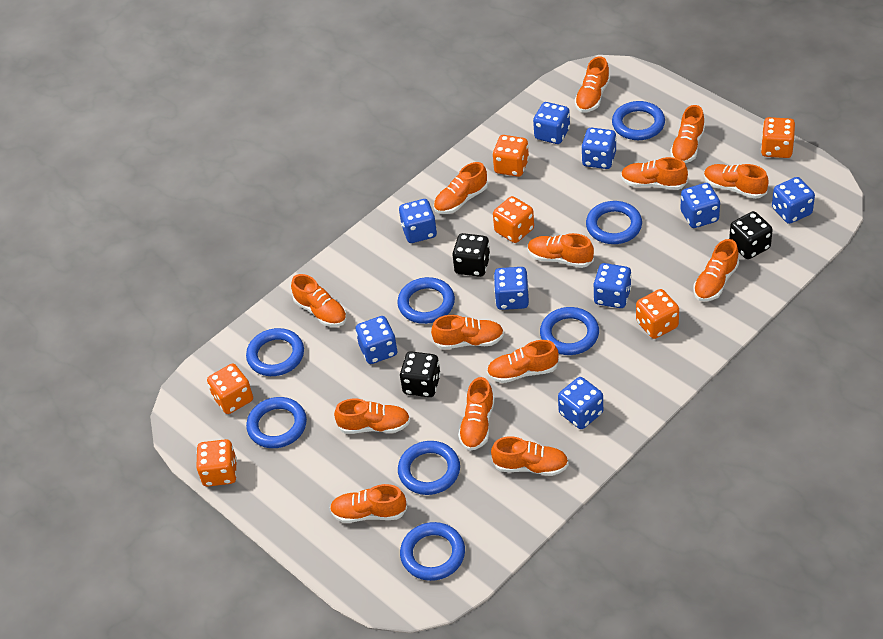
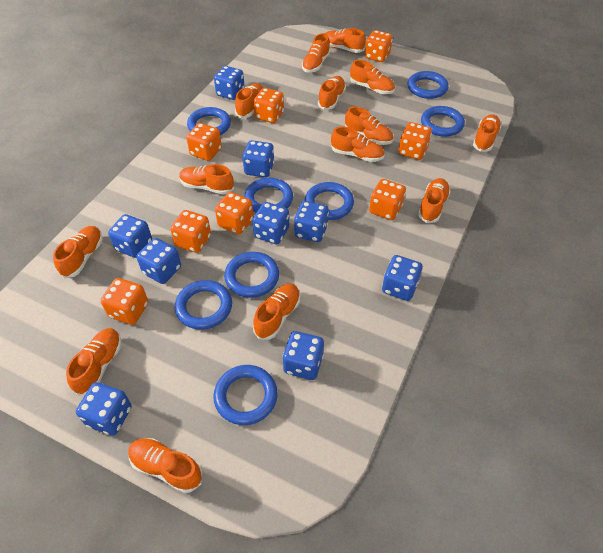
black dice: 3 -> 0
orange dice: 6 -> 8

